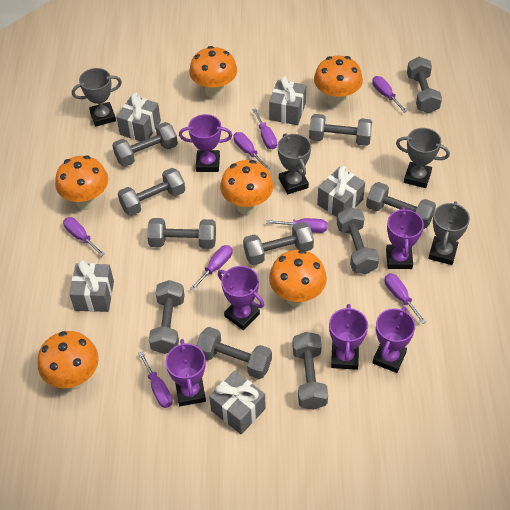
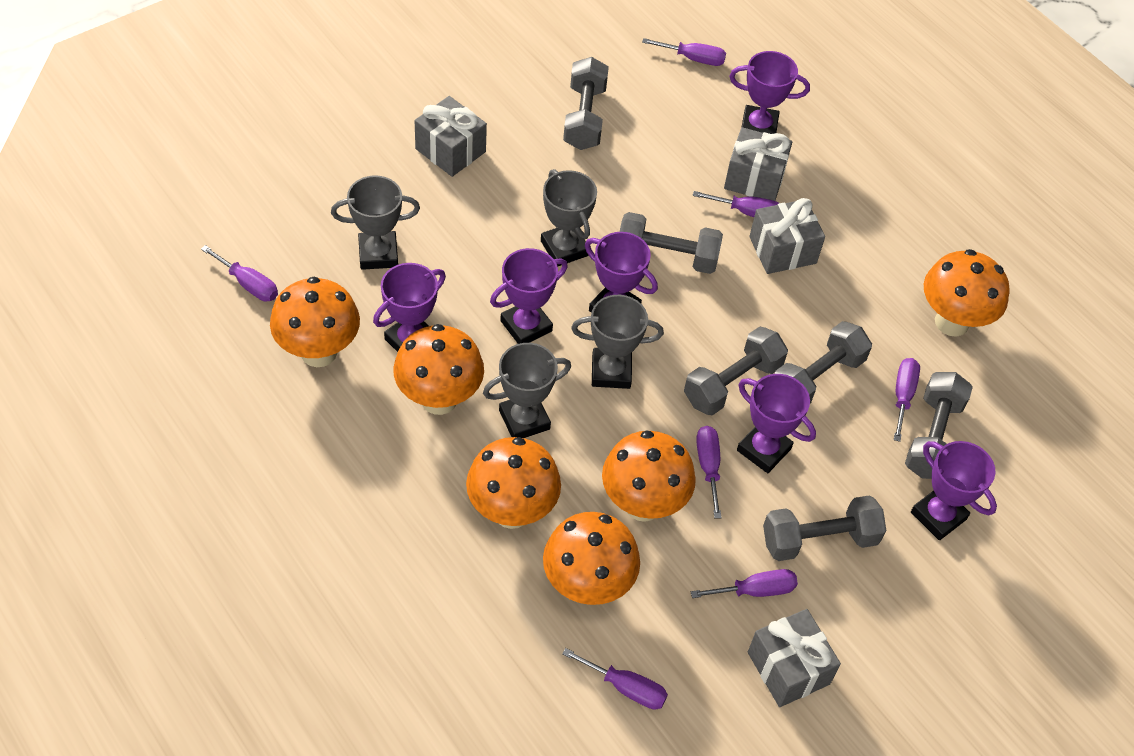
grey dumbbell: 11 -> 6
grey gift: 5 -> 4
purple screwdriver: 8 -> 7

